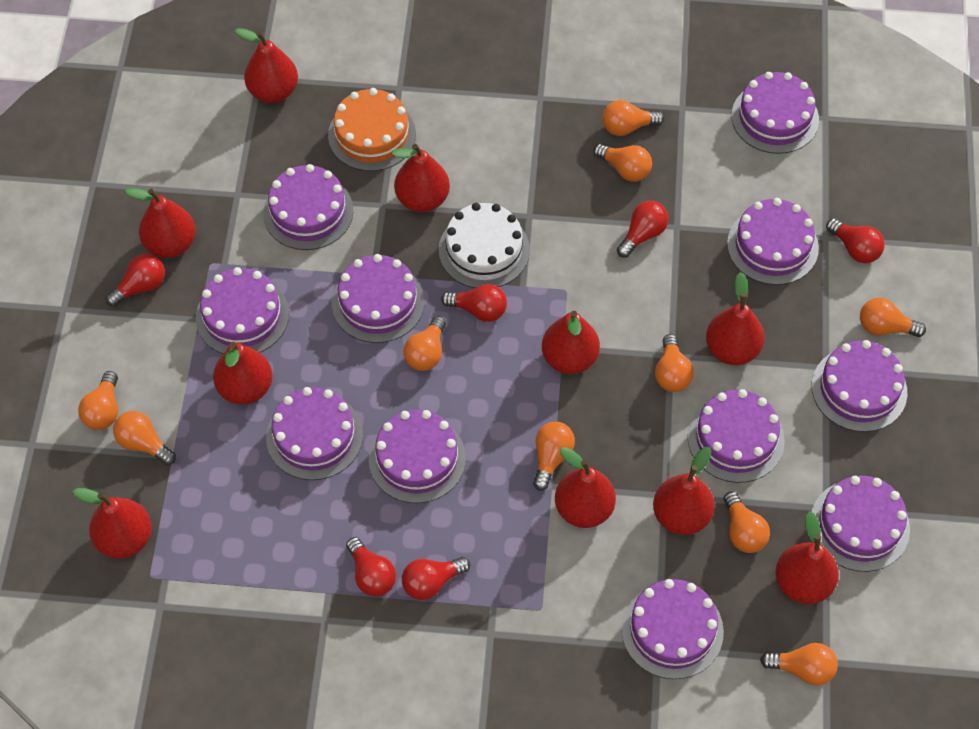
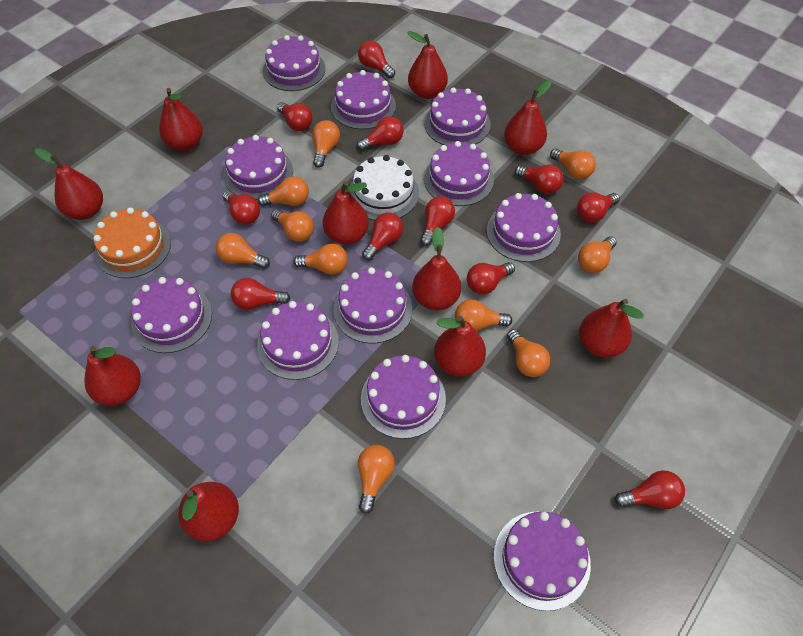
red light bulb: 6 -> 11

